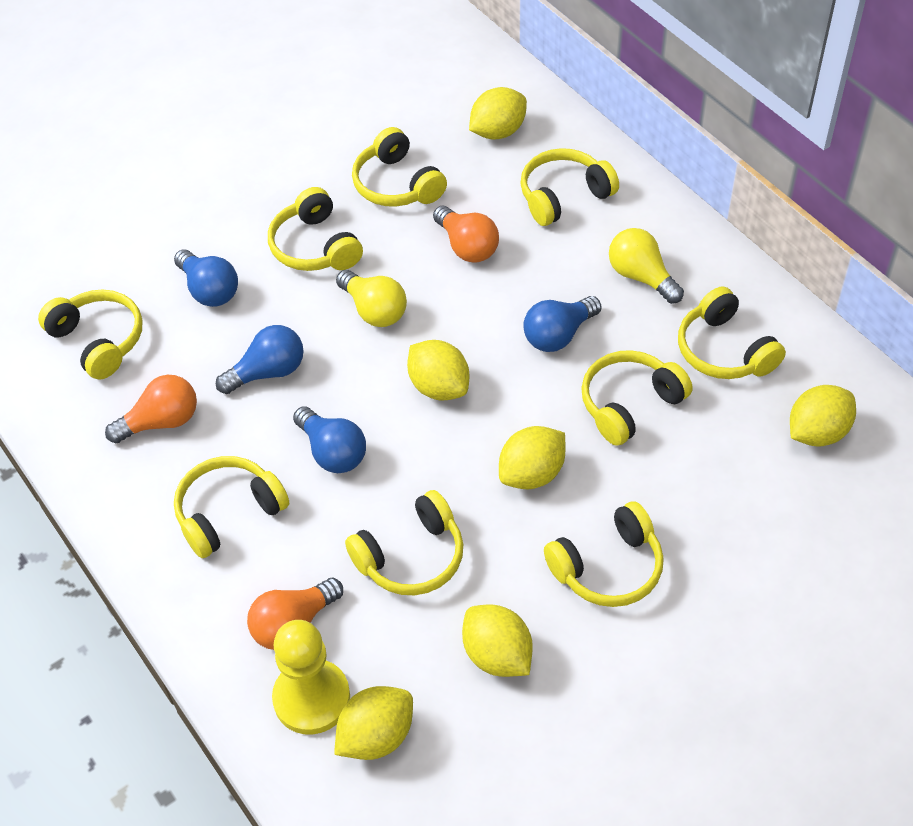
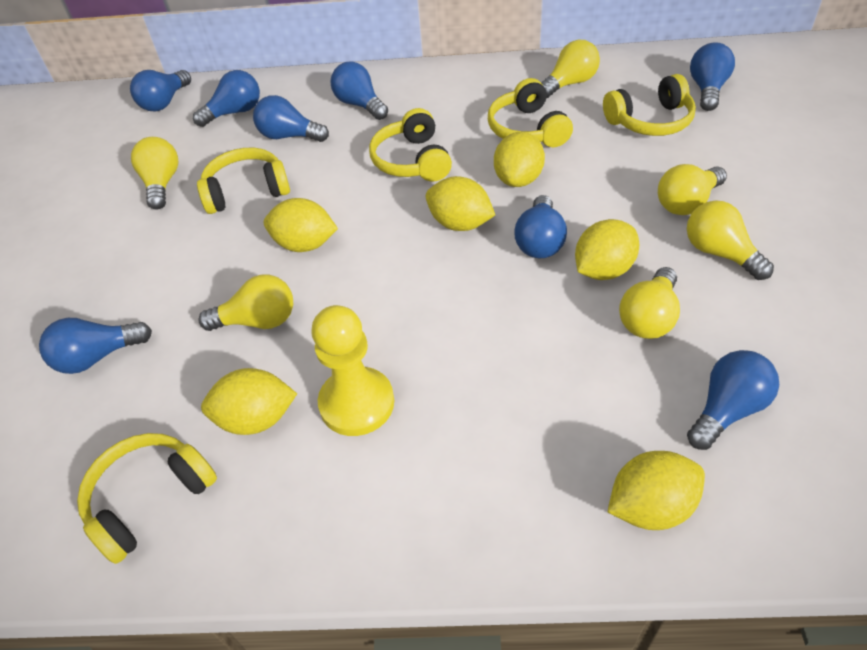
blue light bulb: 4 -> 8
orange light bulb: 3 -> 0
yellow headphones: 9 -> 5
yellow light bulb: 2 -> 6

